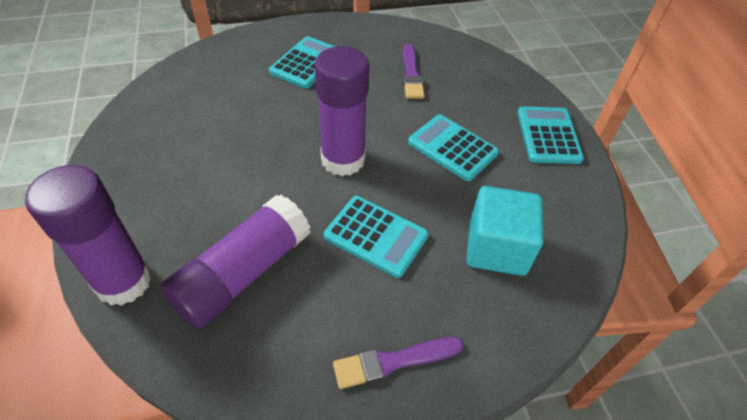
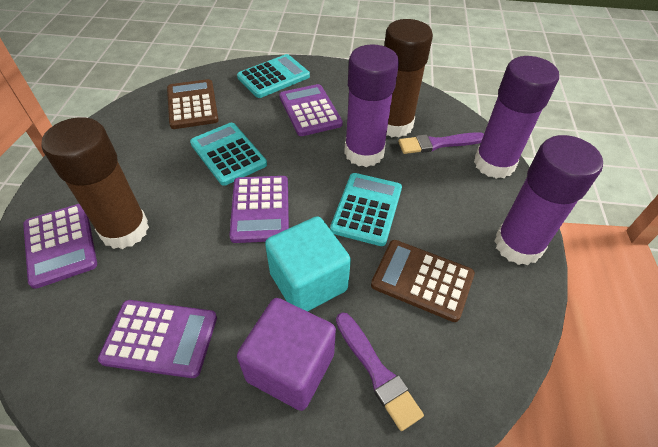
brown calculator: 0 -> 2
brown glue stick: 0 -> 2
purple calculator: 0 -> 4
purple cube: 0 -> 1
turquoise calculator: 4 -> 3

